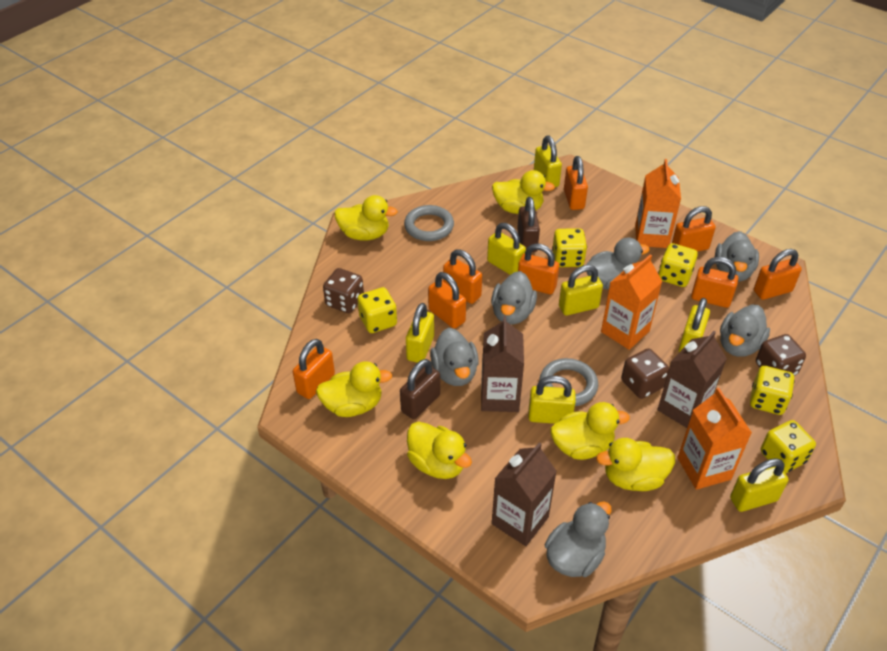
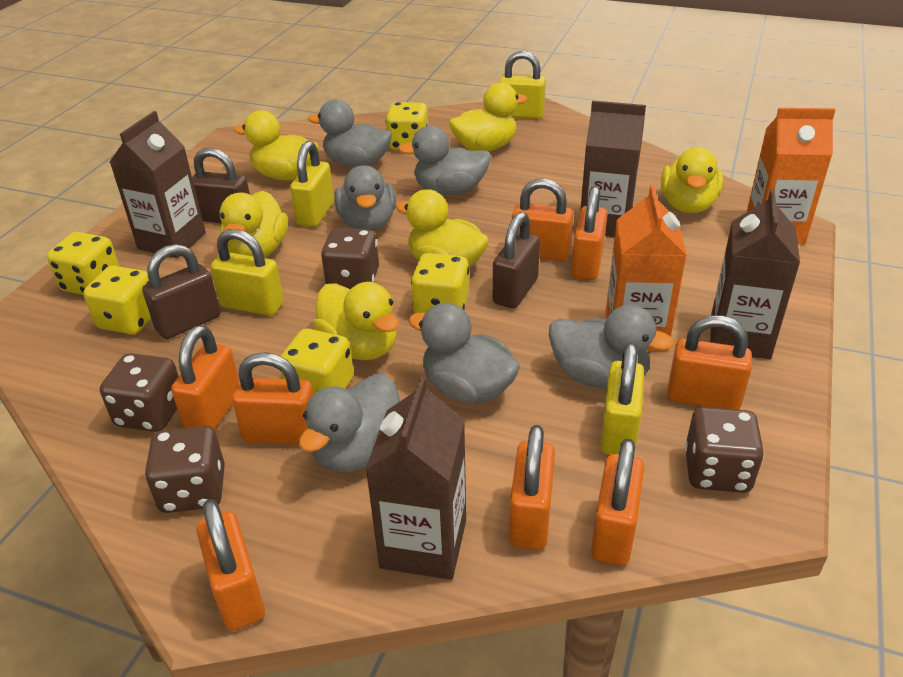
brown carton: 3 -> 4
brown dice: 3 -> 4
brown padlock: 2 -> 3
grey ring: 2 -> 0
orange carton: 3 -> 2
yellow padlock: 7 -> 4

